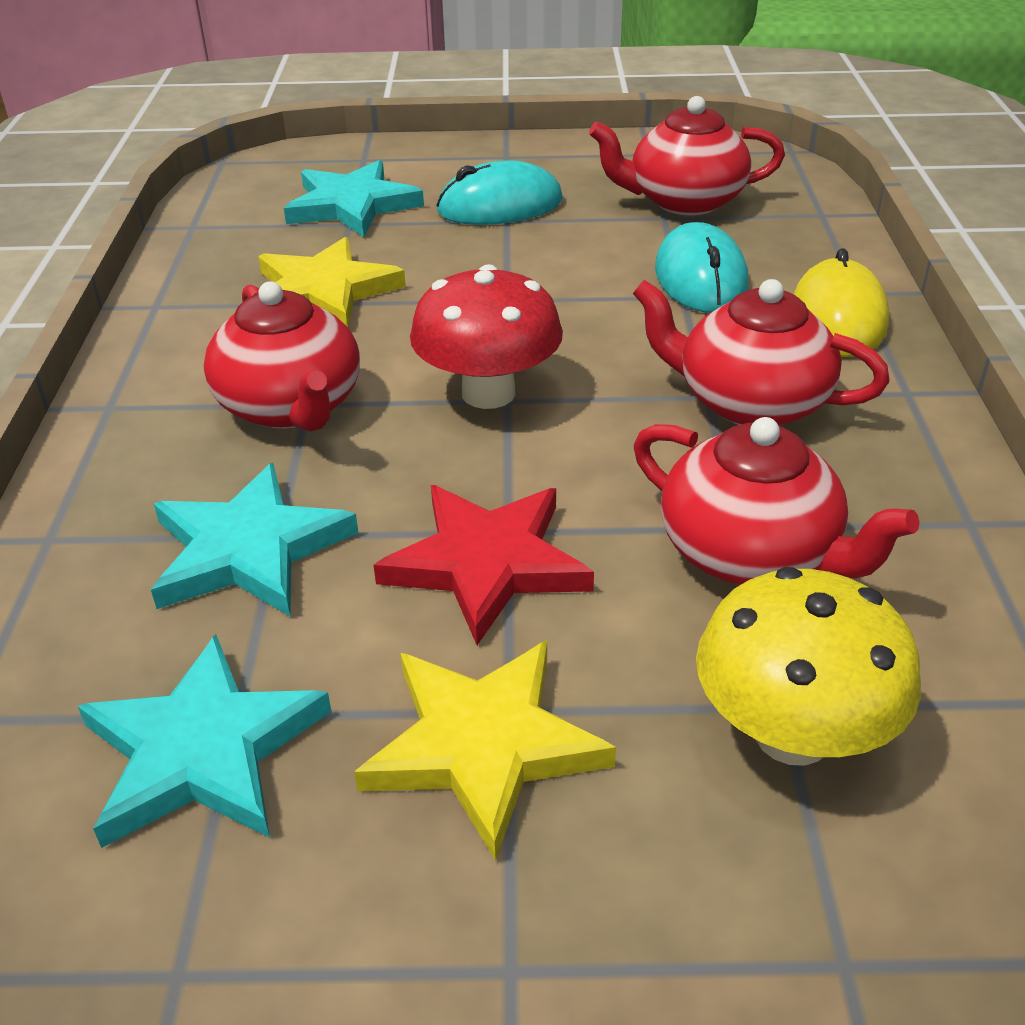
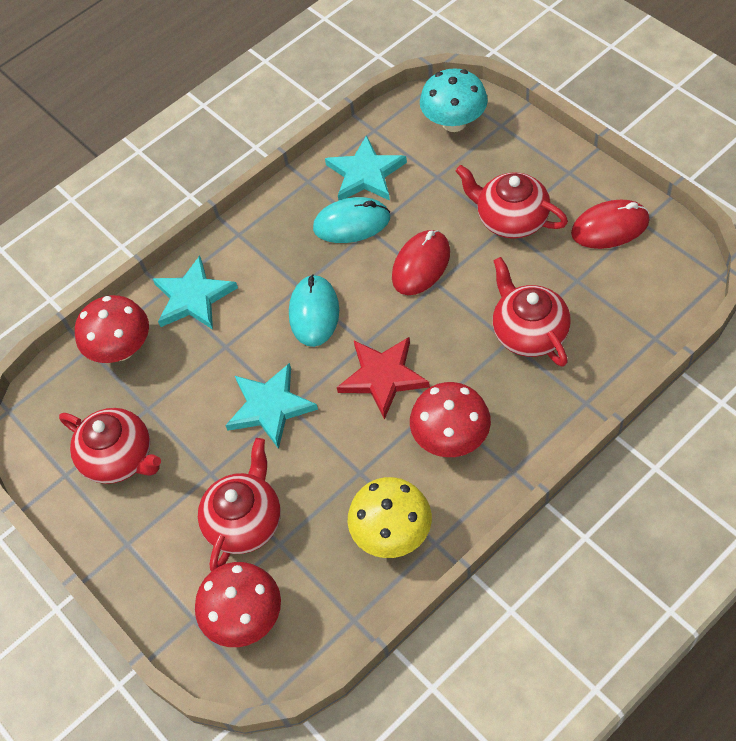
red mouse: 0 -> 2
red mushroom: 1 -> 3
turquoise mushroom: 0 -> 1
yellow mouse: 1 -> 0
yellow star: 2 -> 0

